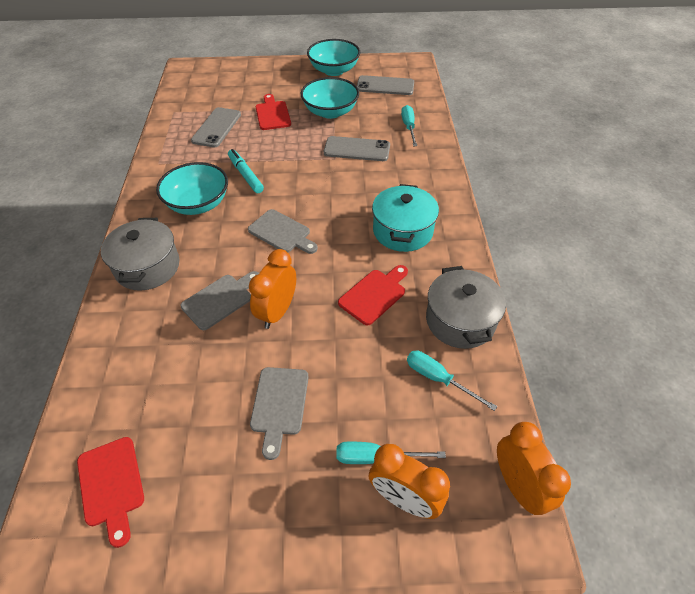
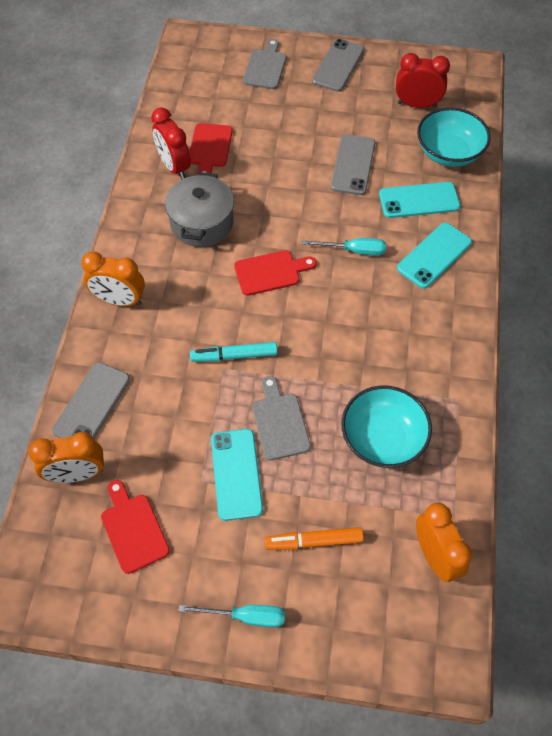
grey cutting board: 3 -> 2
grey pot: 2 -> 1
orange marker: 0 -> 1
red clock: 0 -> 2
turquoise bowl: 3 -> 2
turquoise phone: 0 -> 3
turquoise pot: 1 -> 0
turquoise screwdriver: 3 -> 2

